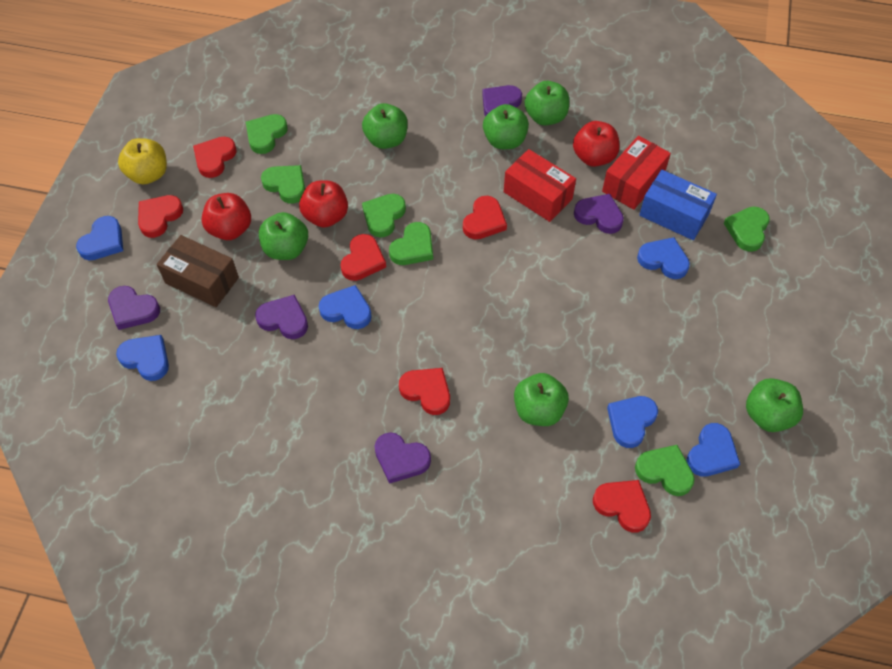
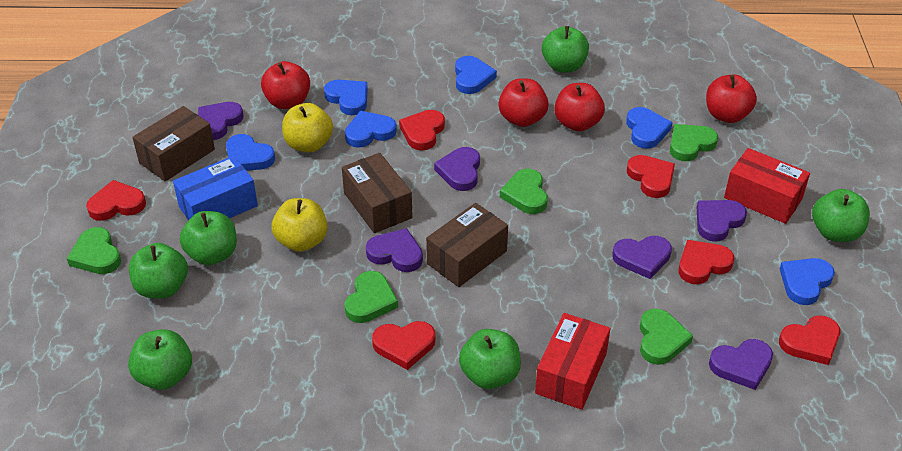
brown box: 1 -> 3
green heart: 6 -> 5
purple heart: 5 -> 6
red apple: 3 -> 4
yellow apple: 1 -> 2

